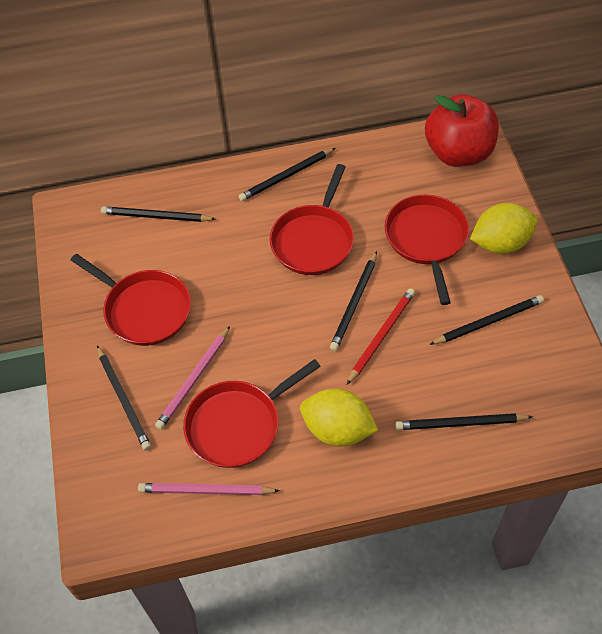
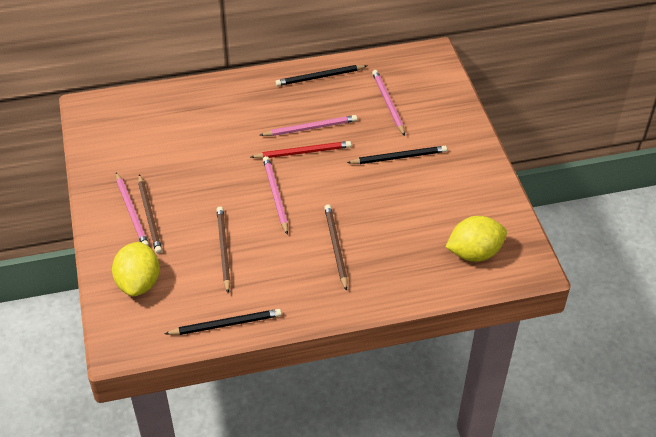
black pencil: 6 -> 3
brown pencil: 0 -> 3
pink pencil: 2 -> 4
red apple: 1 -> 0
red pan: 4 -> 0

